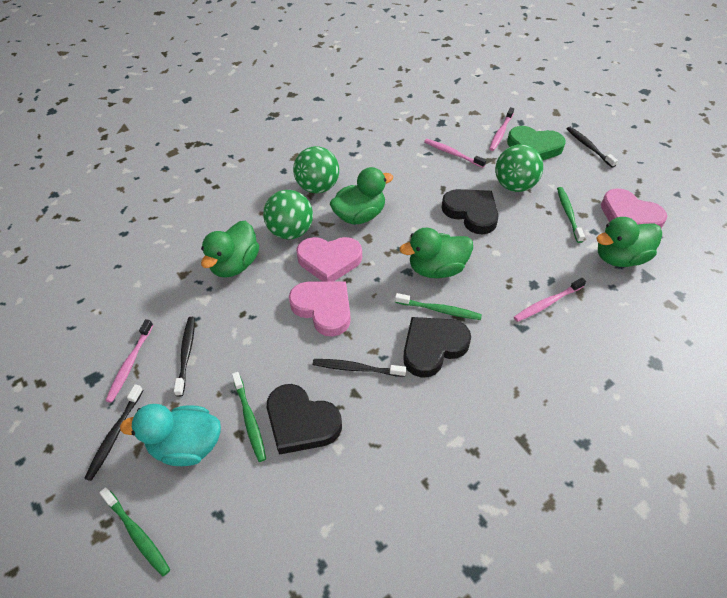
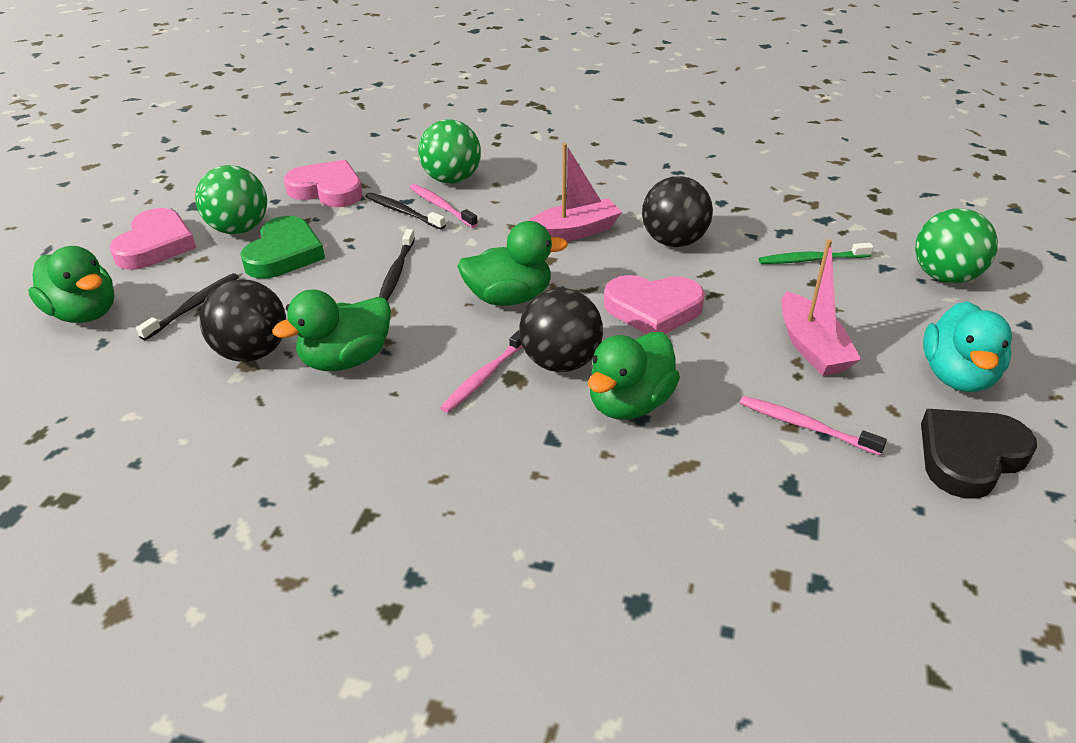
black ball: 0 -> 3
black heart: 3 -> 1
black toothbrush: 4 -> 3
green toothbrush: 4 -> 1
pink boat: 0 -> 2
pink toothbrush: 4 -> 3

